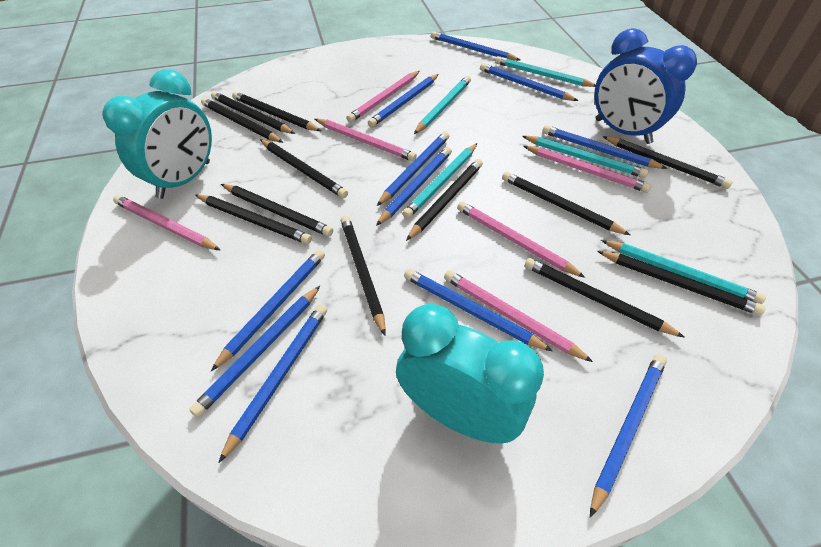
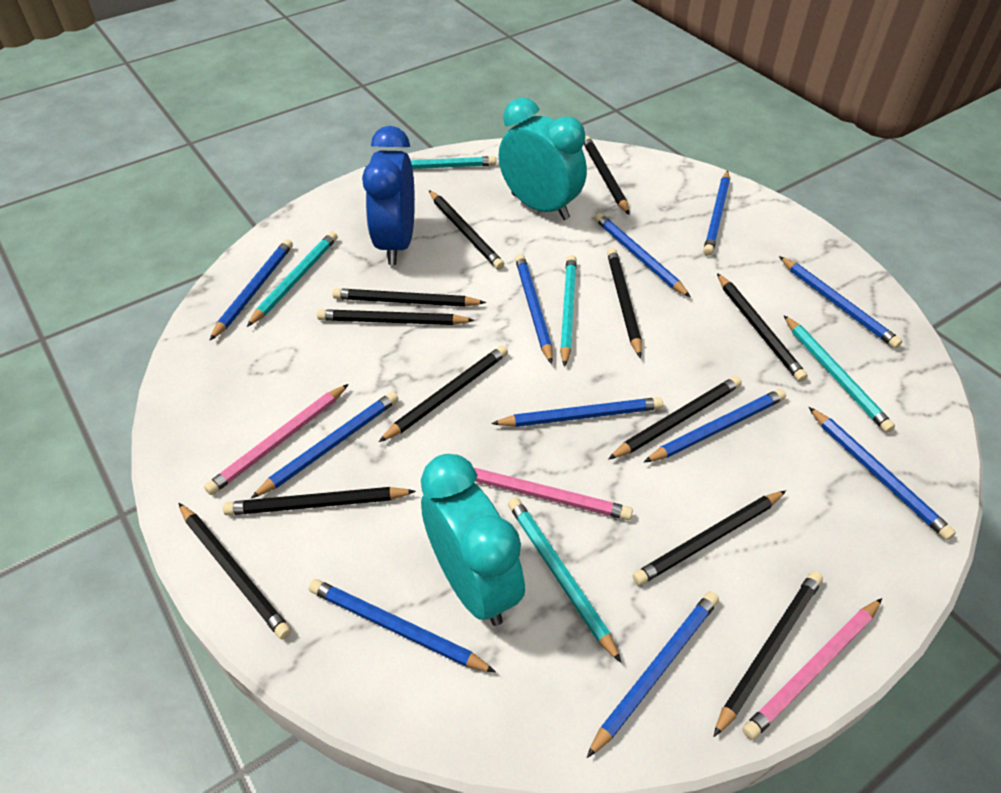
pink pencil: 6 -> 3

